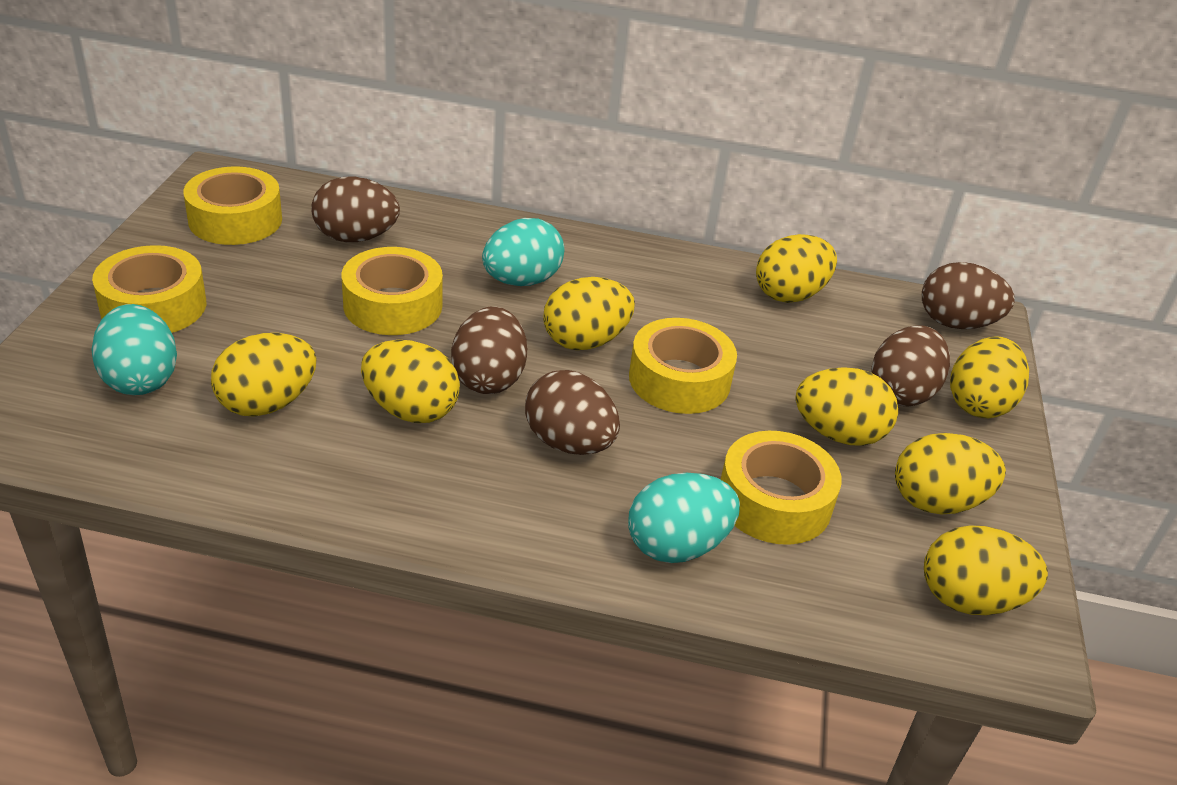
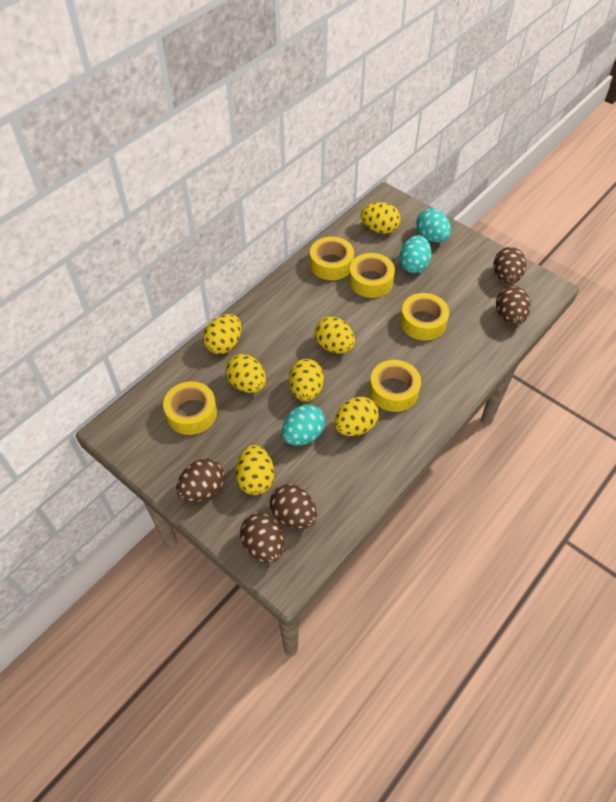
yellow egg: 8 -> 7

